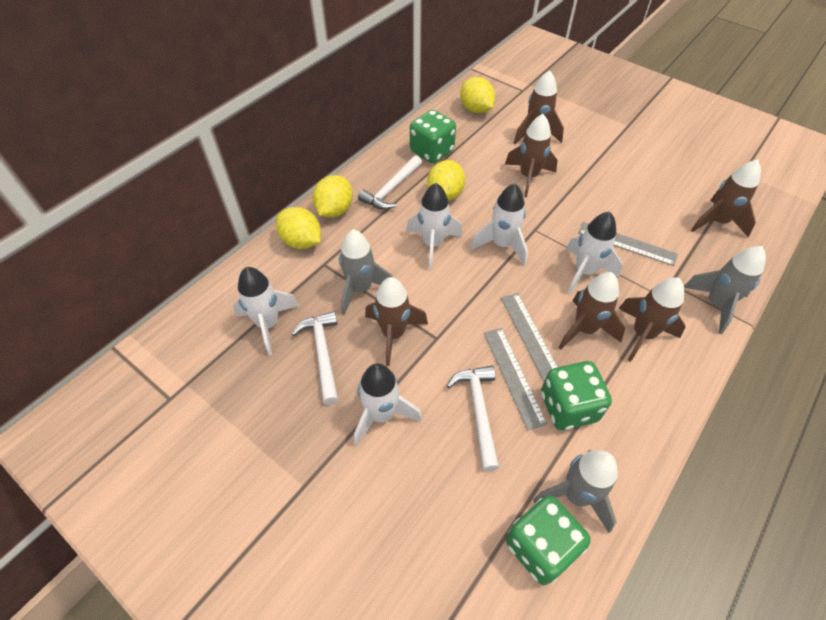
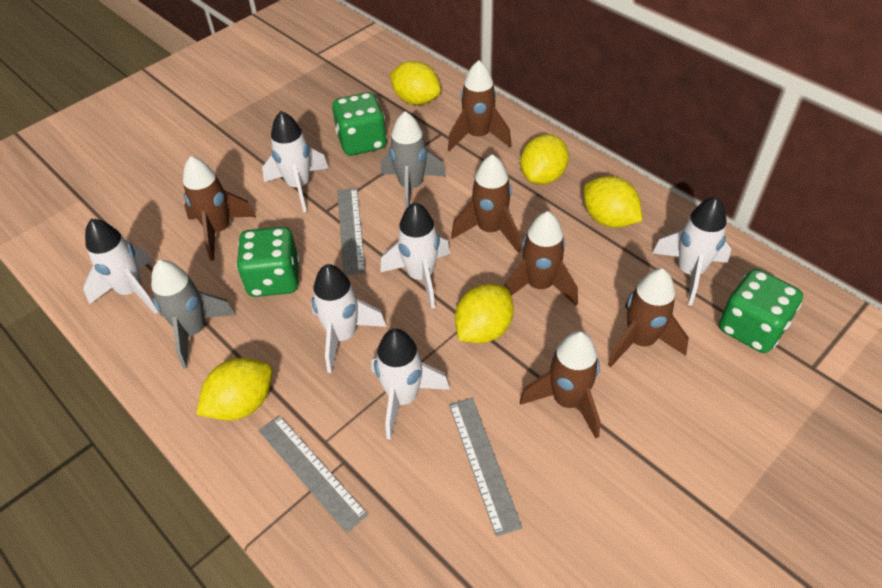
grey rocket: 3 -> 2
white hammer: 3 -> 0
white rocket: 5 -> 6
yellow lemon: 4 -> 5

